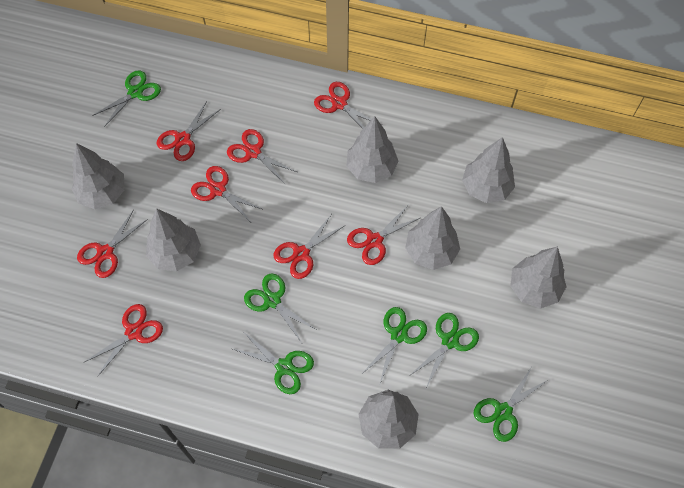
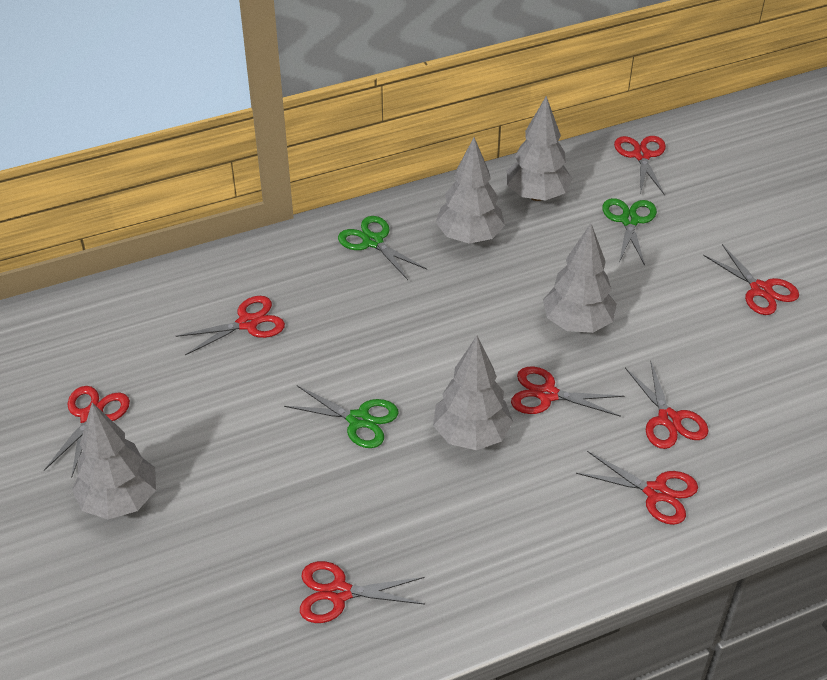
green scissors: 6 -> 3
grey tree: 7 -> 5

